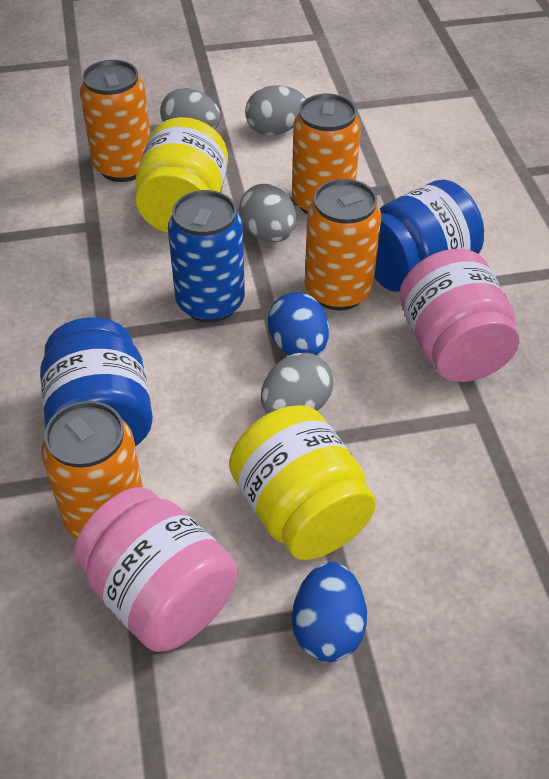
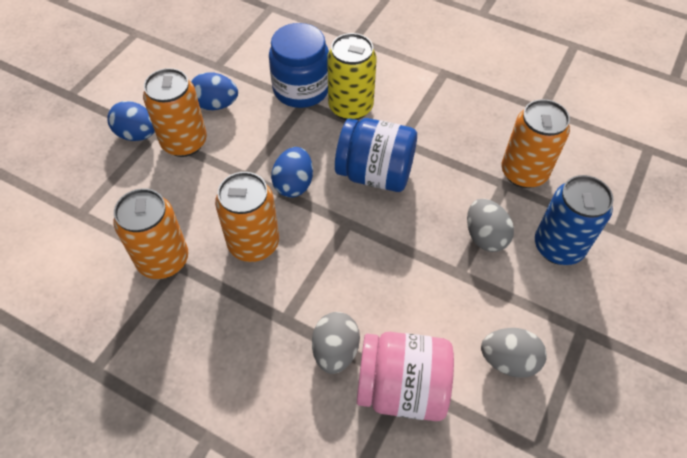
blue egg: 2 -> 3
grey egg: 4 -> 3
pink jar: 2 -> 1
yellow can: 0 -> 1
yellow jar: 2 -> 0

